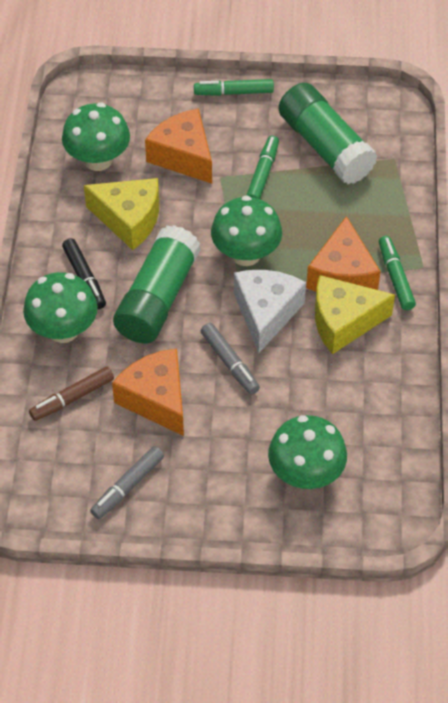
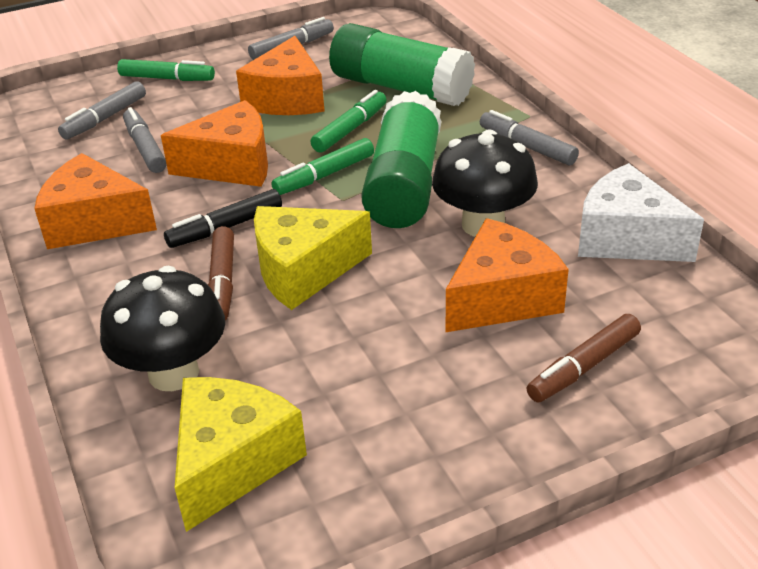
black mushroom: 0 -> 2
brown marker: 1 -> 2
green mushroom: 4 -> 0
grey marker: 2 -> 4
orange cheese: 3 -> 4

